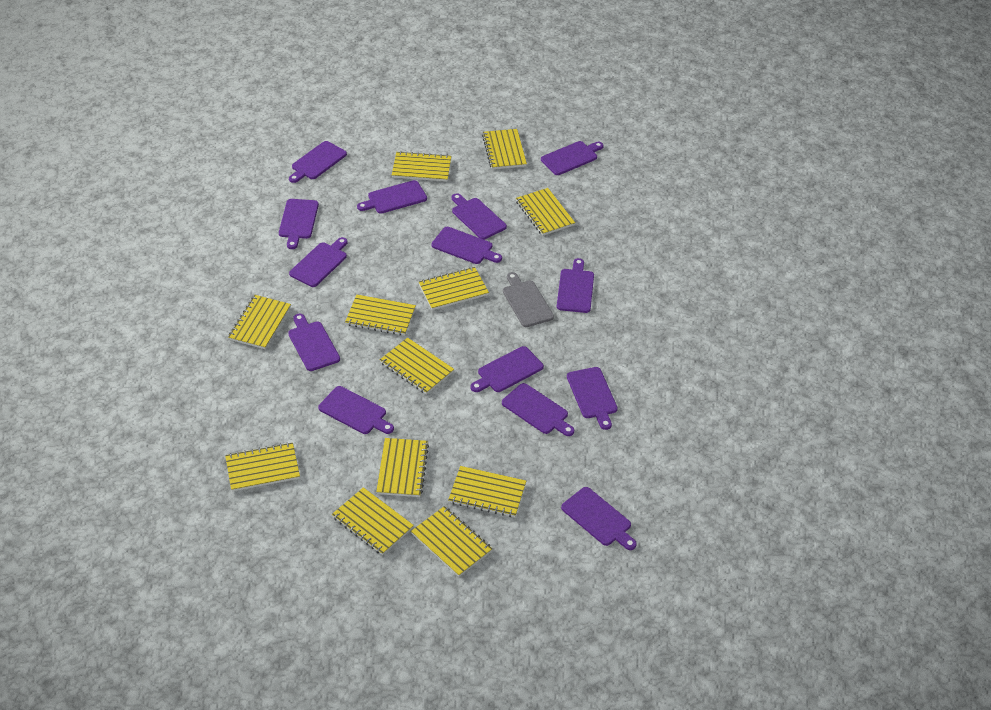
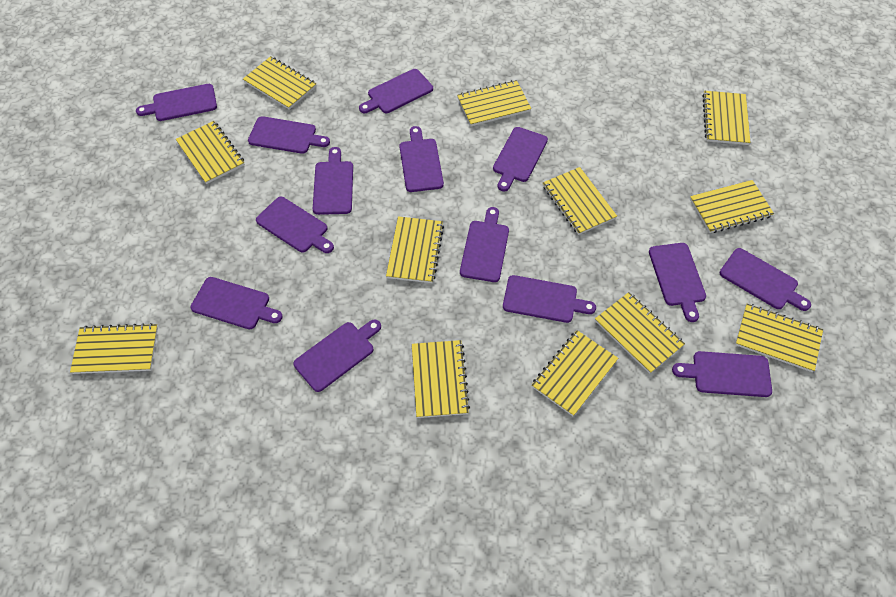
grey cutting board: 1 -> 0

